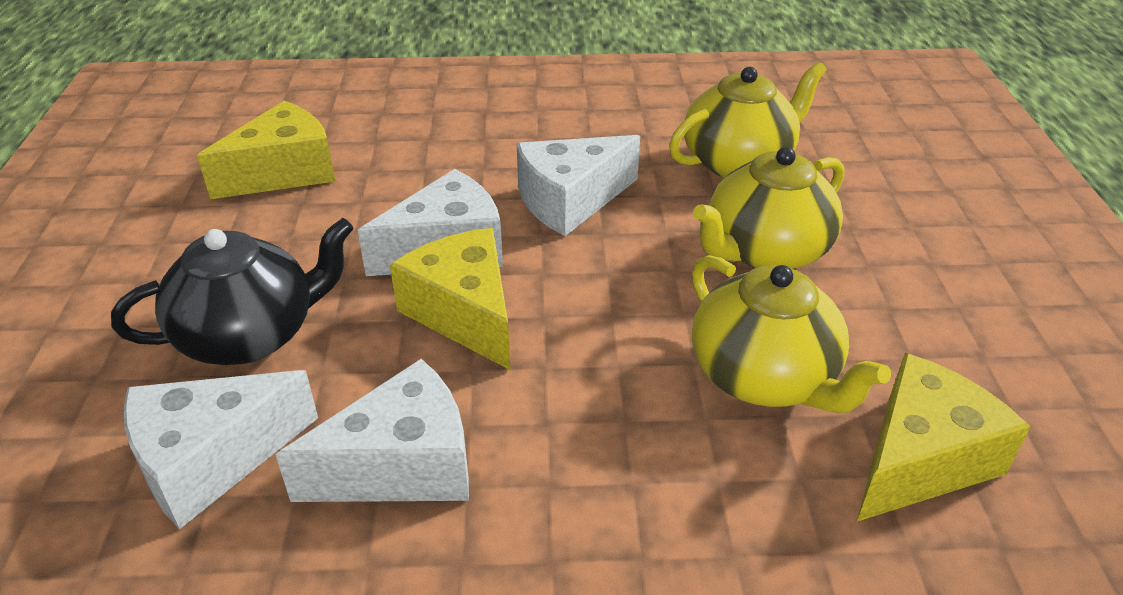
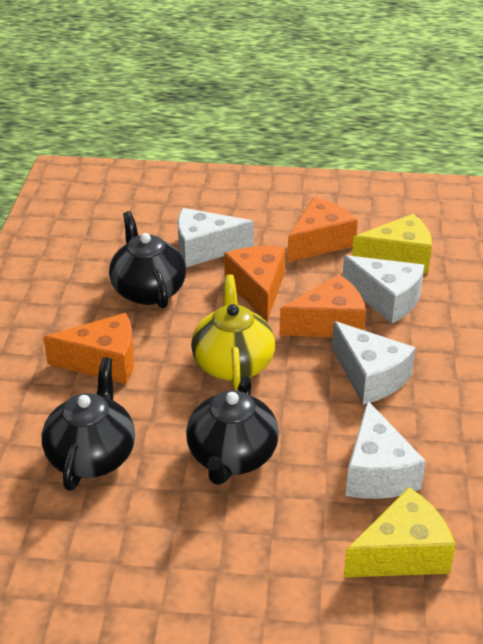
black teapot: 1 -> 3
orange cheese: 0 -> 4
yellow cheese: 3 -> 2
yellow teapot: 3 -> 1

